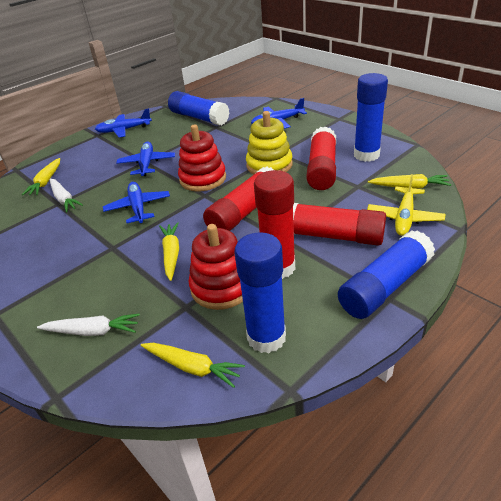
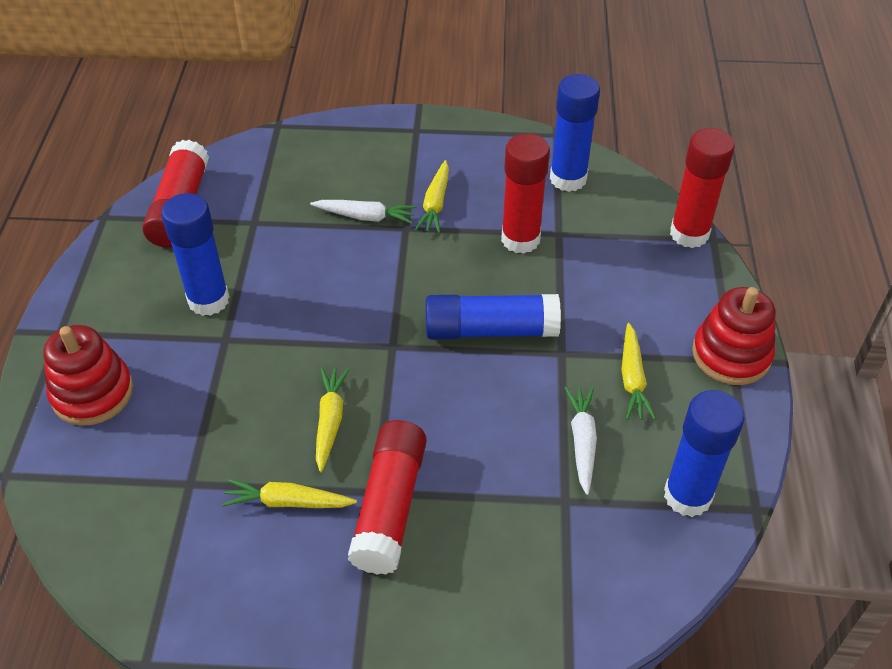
blue plane: 4 -> 0
yellow plane: 1 -> 0
yellow stacking toy: 1 -> 0

